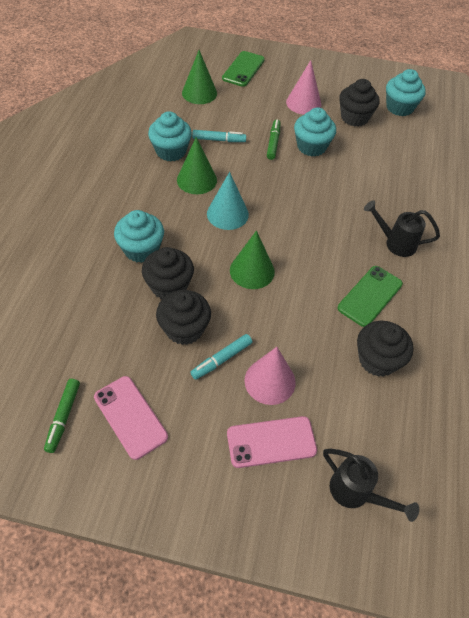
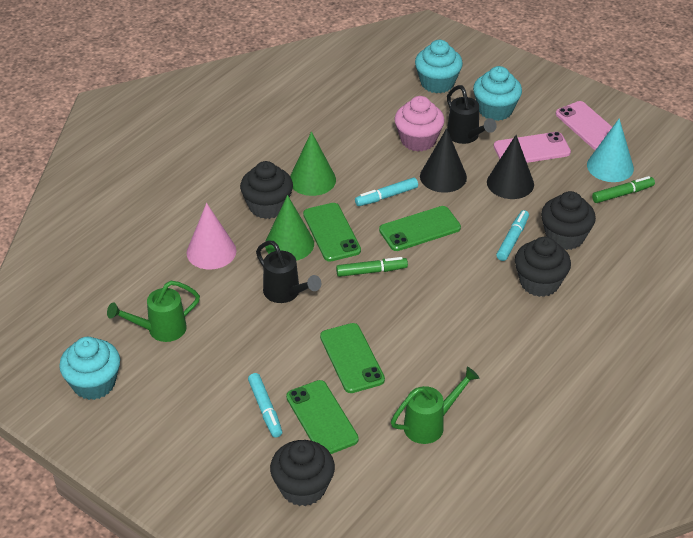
black cone: 0 -> 2
green cone: 3 -> 2
green phone: 2 -> 4
green watering can: 0 -> 2
pink cone: 2 -> 1
pink cupcake: 0 -> 1
turquoise cupcake: 4 -> 3
turquoise marker: 2 -> 3

